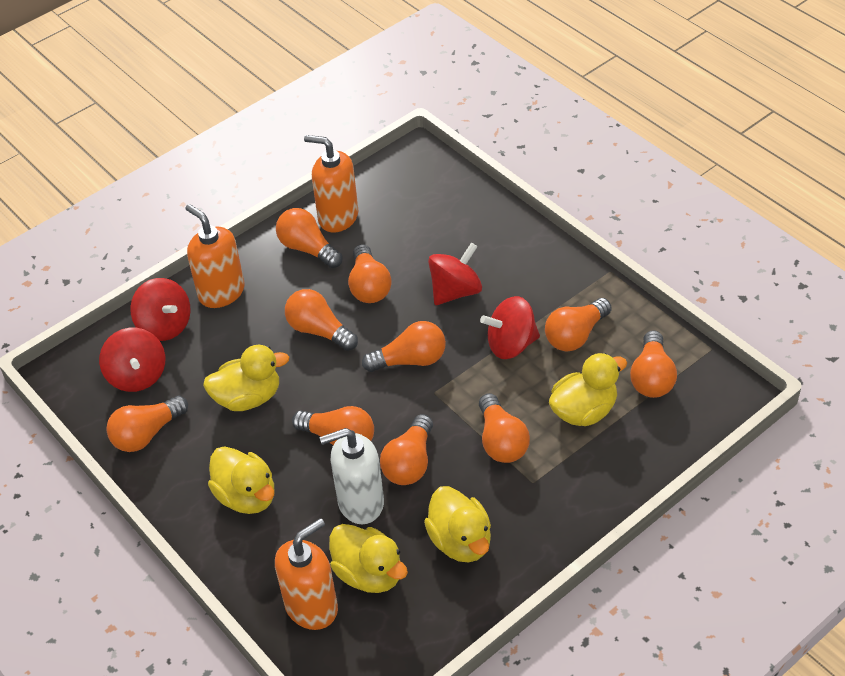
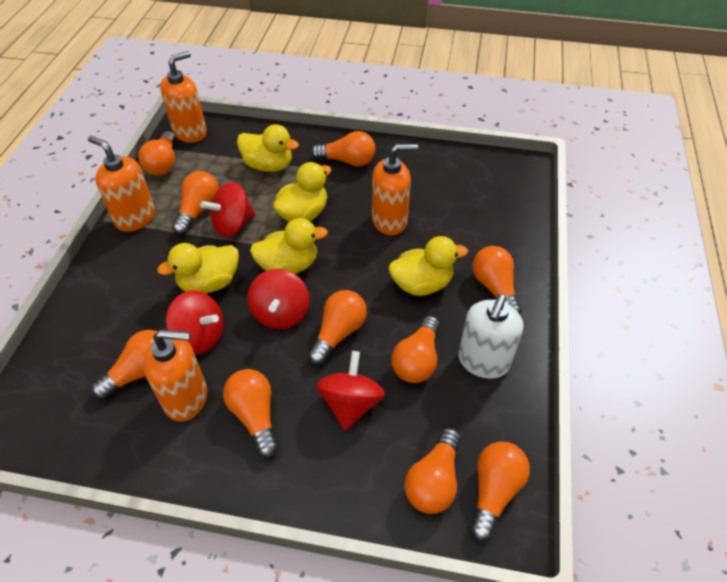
orange soap dispenser: 3 -> 4

